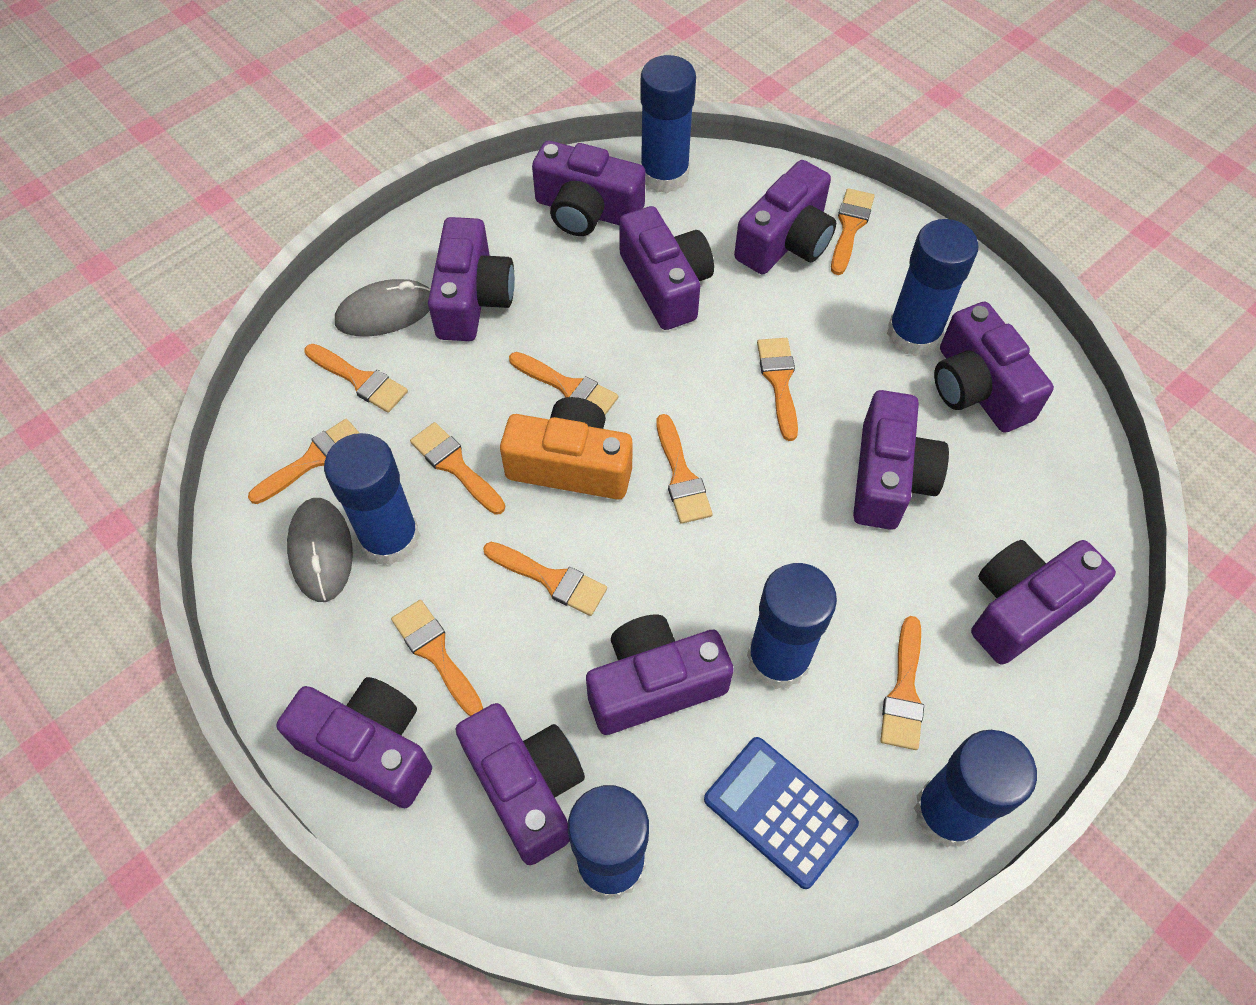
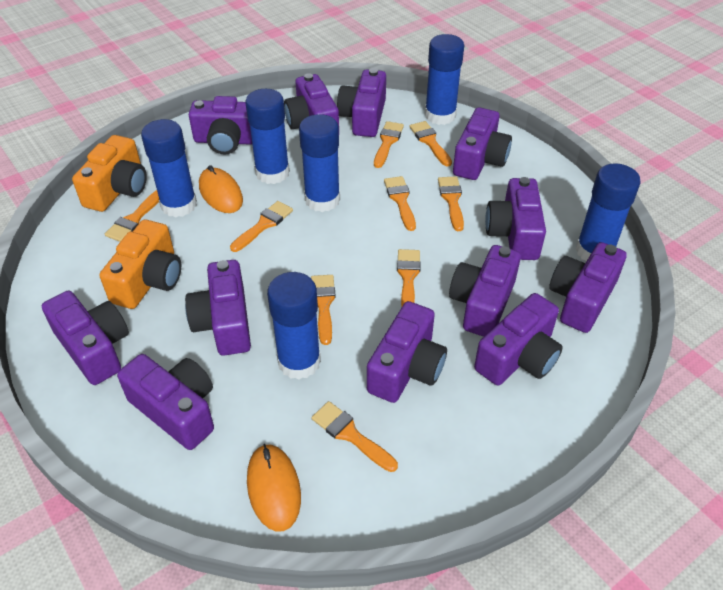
blue calculator: 1 -> 0
grey mouse: 2 -> 0
orange brush: 10 -> 9
orange camera: 1 -> 2
orange mouse: 0 -> 2
purple camera: 10 -> 12

